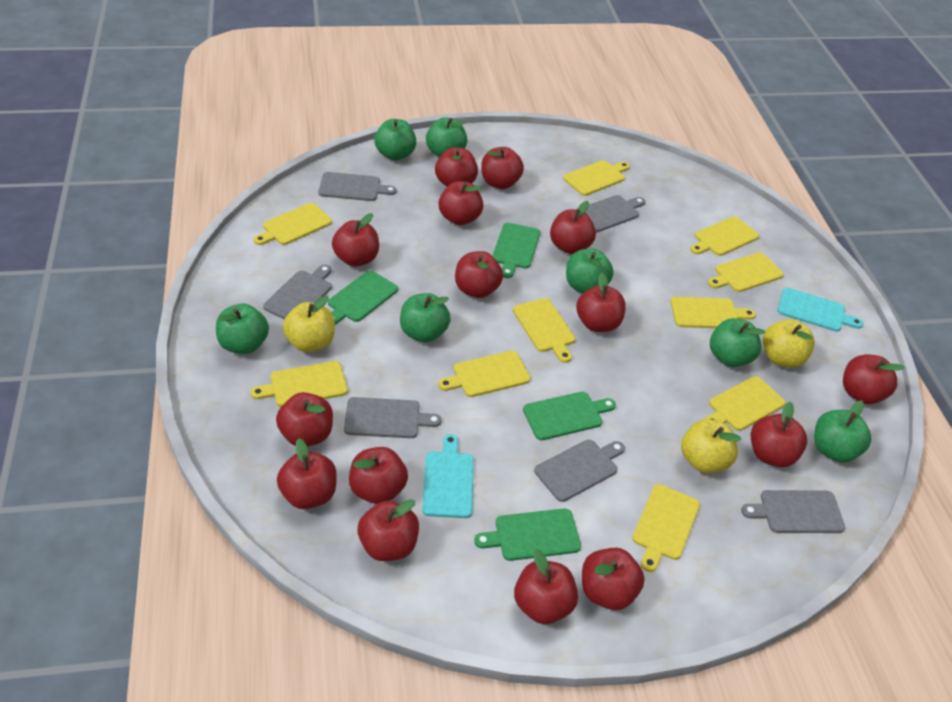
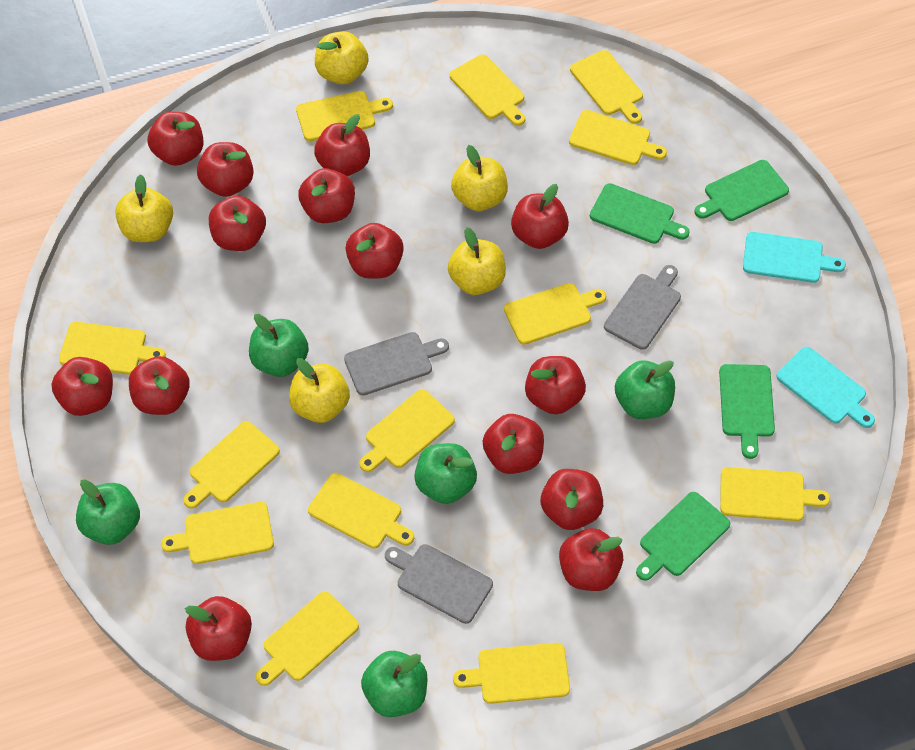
green apple: 7 -> 5
grey cutting board: 6 -> 3
red apple: 15 -> 14
yellow apple: 3 -> 5
yellow cutting board: 10 -> 13

